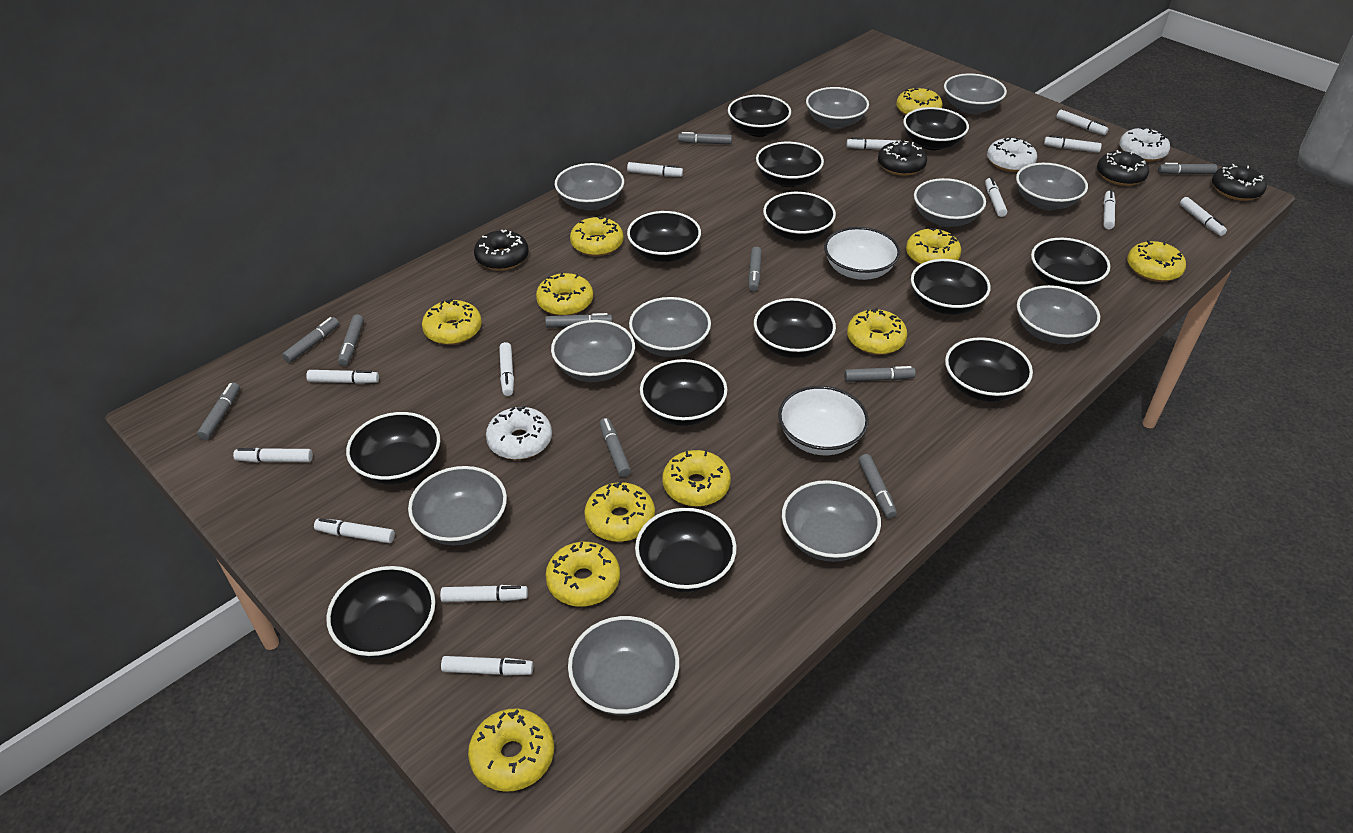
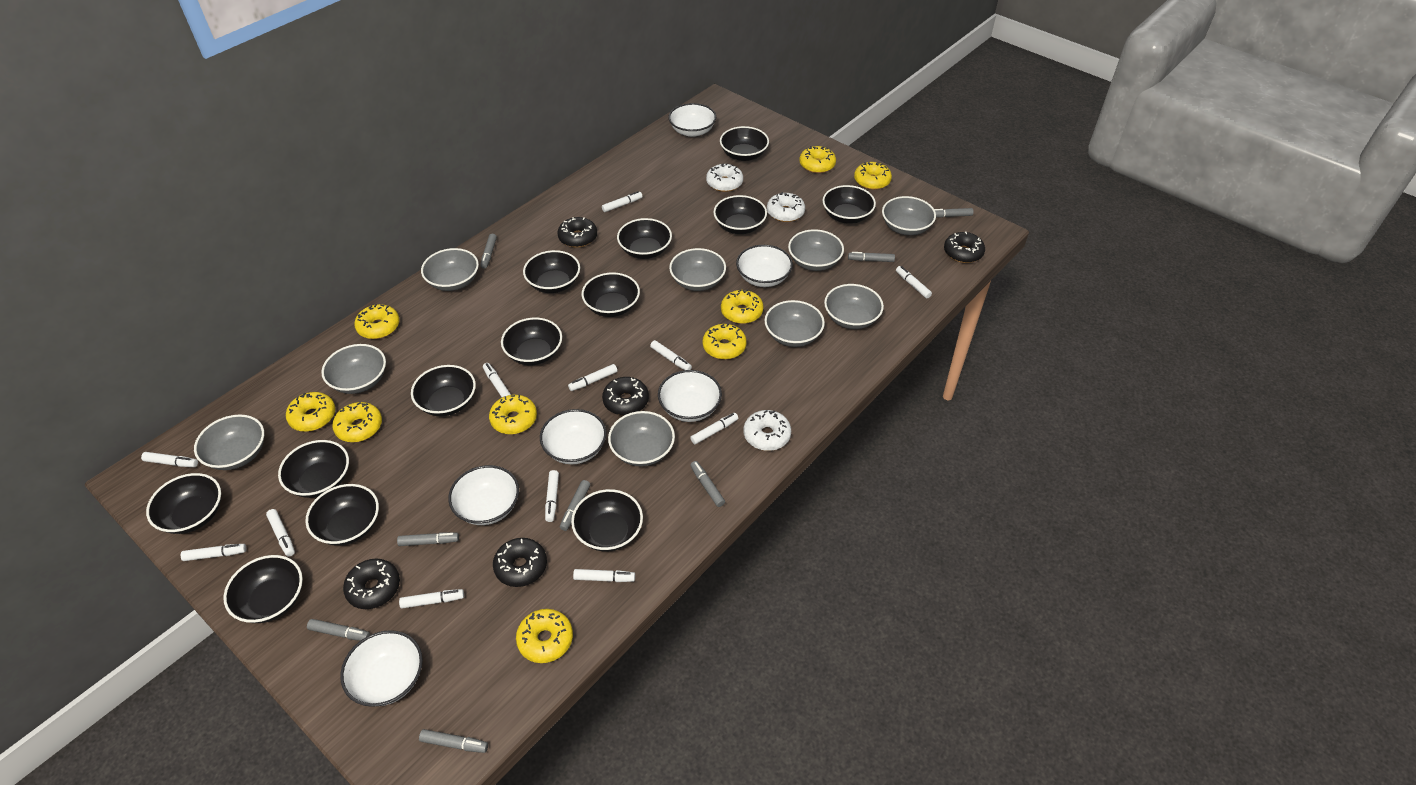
black donut: 4 -> 5
grey bowl: 11 -> 9
grey marker: 10 -> 8
white bowl: 2 -> 6
white marker: 13 -> 12
yellow donut: 11 -> 9

